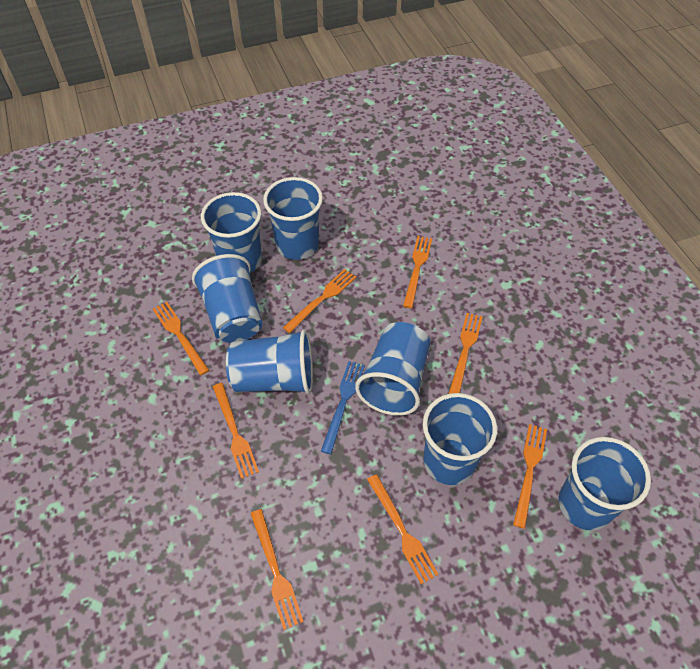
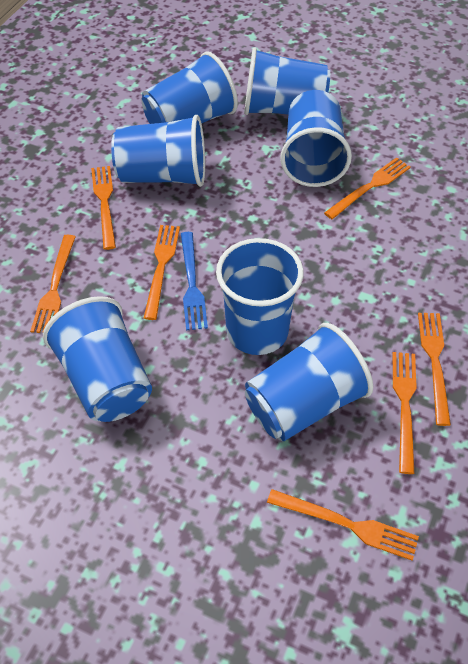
orange fork: 8 -> 7

